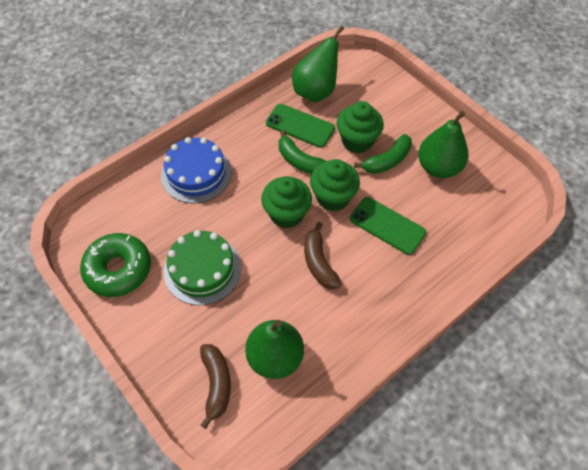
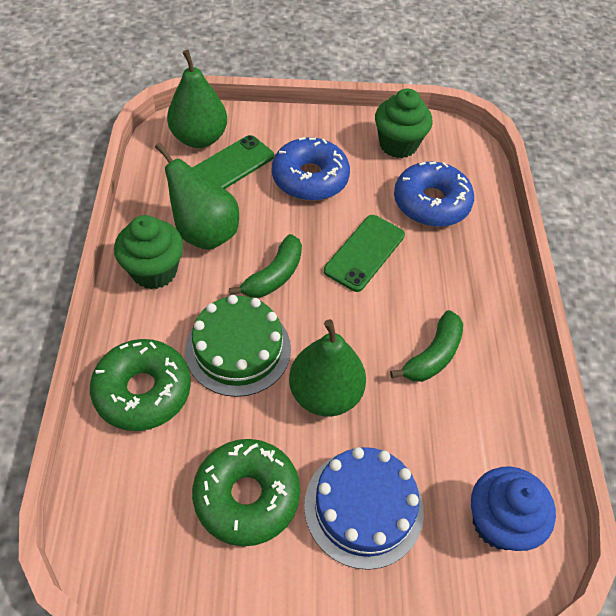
blue cupcake: 0 -> 1
blue donut: 0 -> 2
brown banana: 2 -> 0
green cupcake: 3 -> 2
green donut: 1 -> 2

